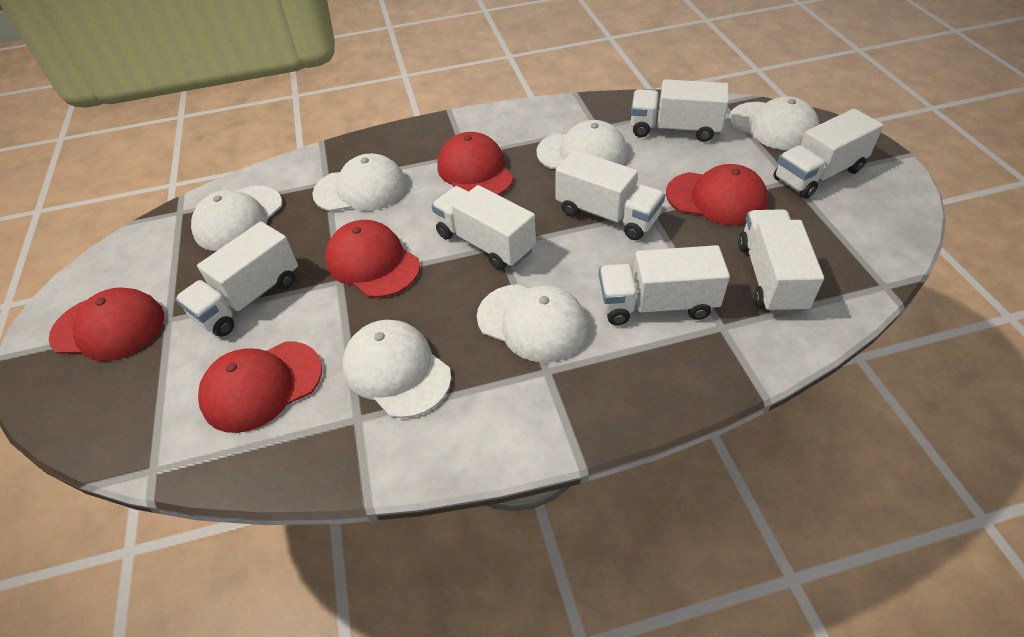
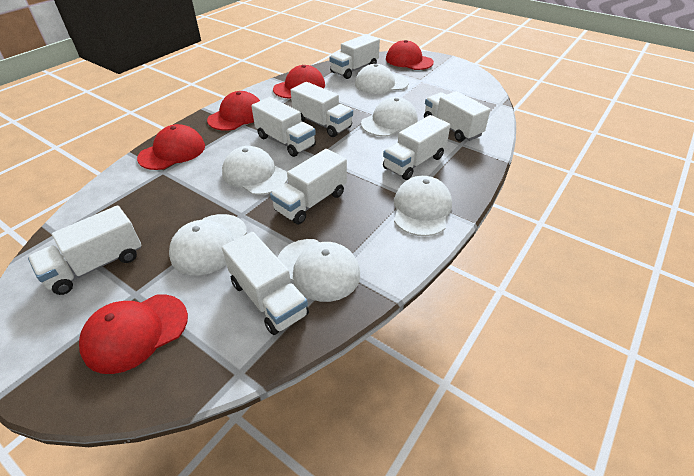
white truck: 7 -> 8

